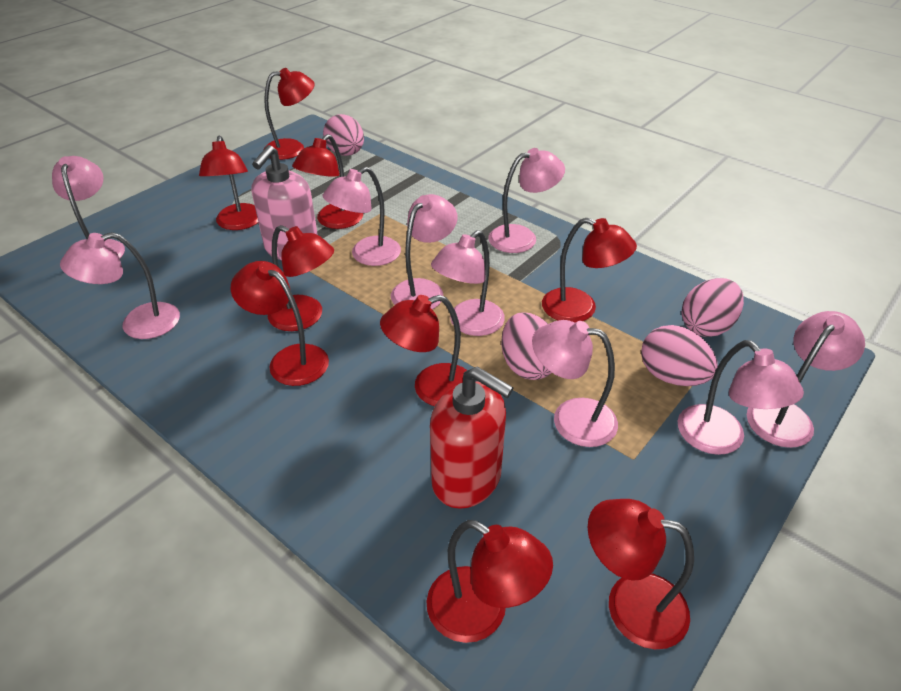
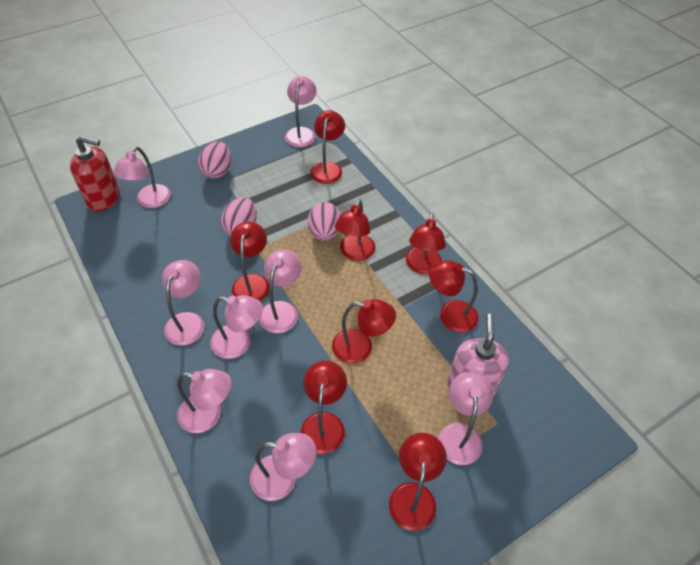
pink egg: 4 -> 3
pink lamp: 9 -> 8
red lamp: 9 -> 8

